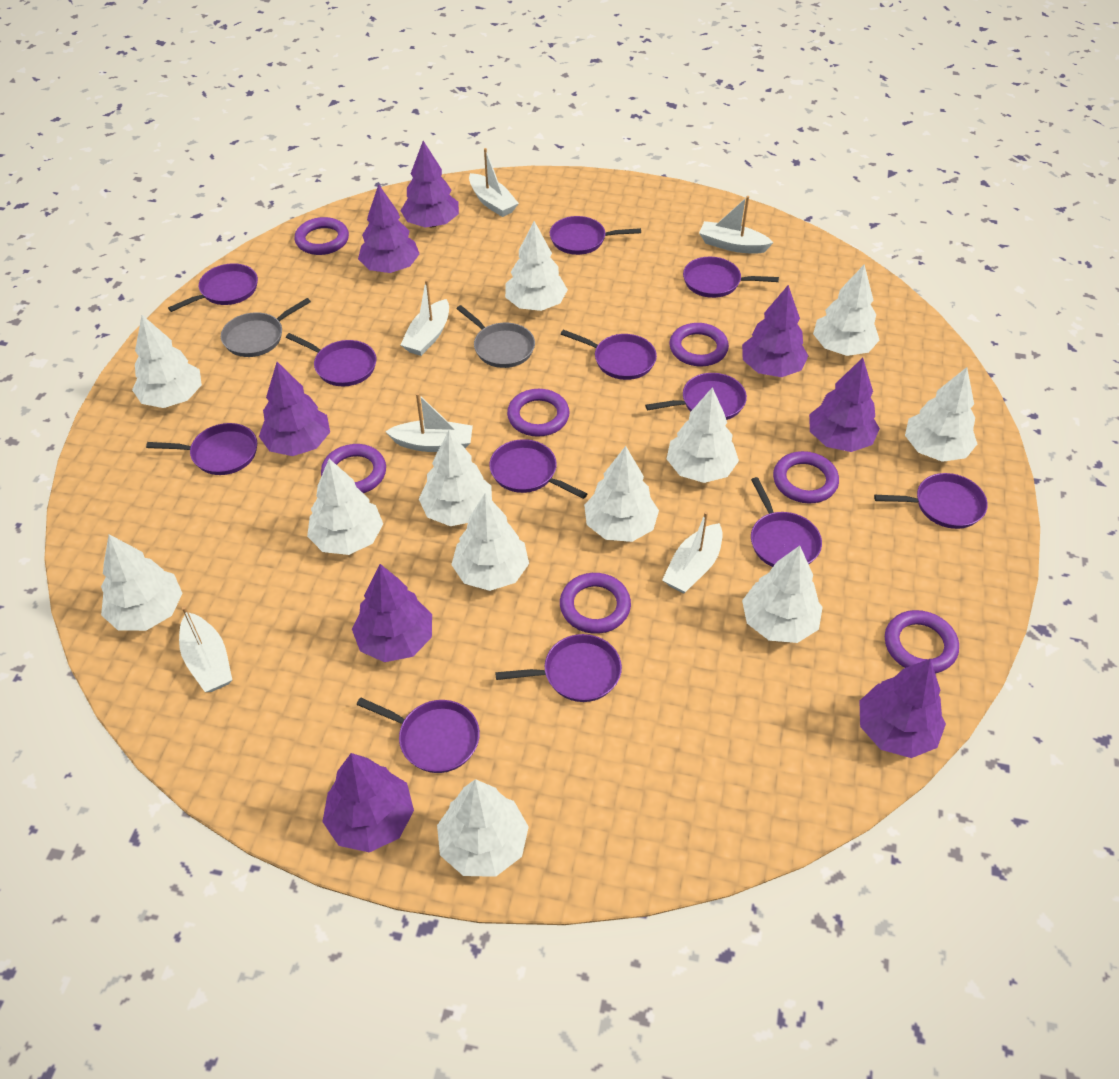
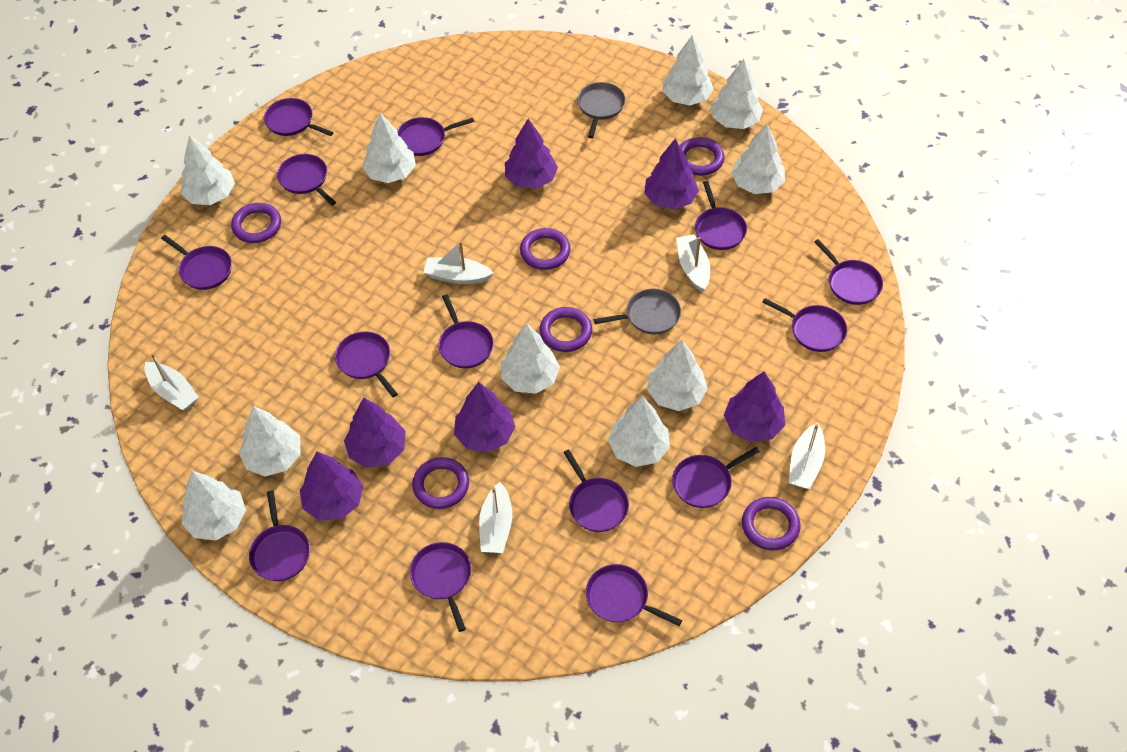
purple pan: 12 -> 14
purple ring: 7 -> 6
purple tree: 8 -> 6
white boat: 6 -> 5
white tree: 12 -> 10

